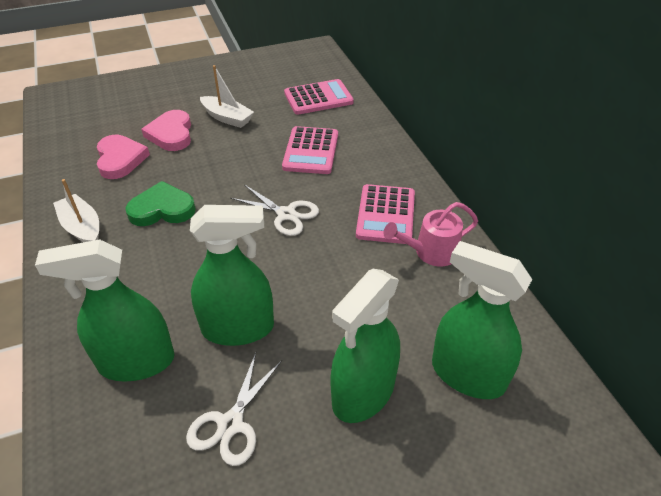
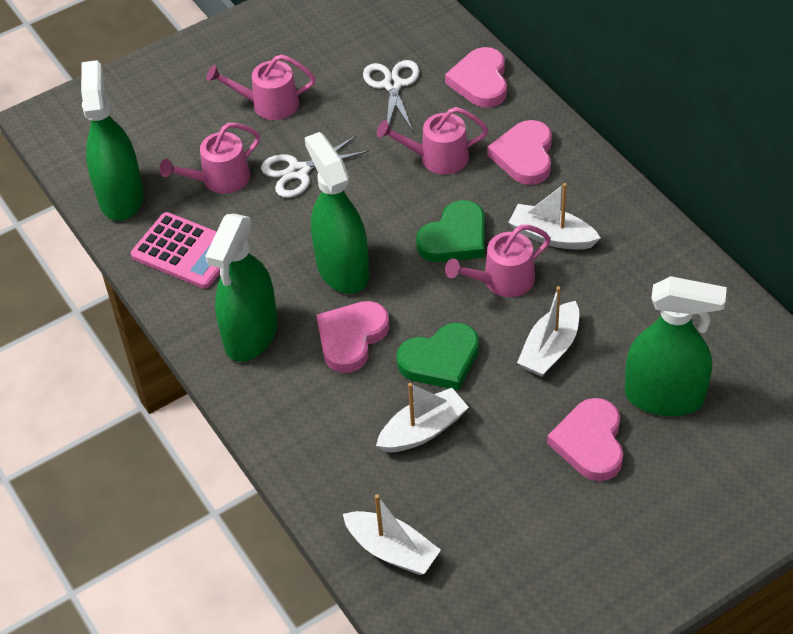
green heart: 1 -> 2
pink calculator: 3 -> 1
pink heart: 2 -> 4
pink watering can: 1 -> 4
white boat: 2 -> 4

